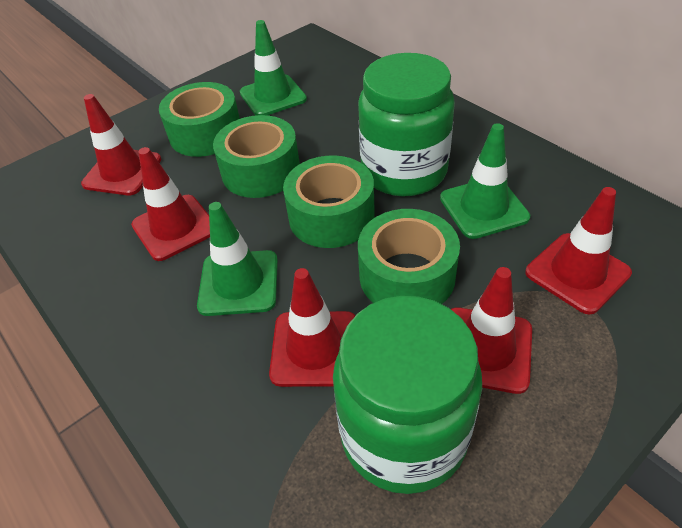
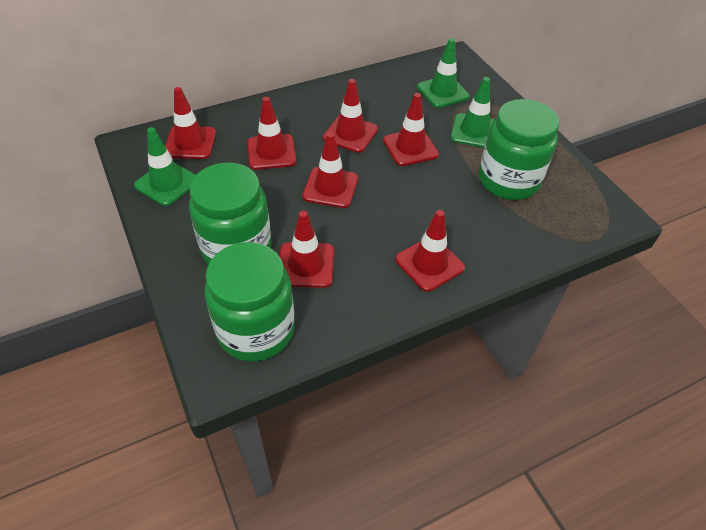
green jar: 2 -> 3
green tape: 4 -> 0
red traffic cone: 5 -> 7

